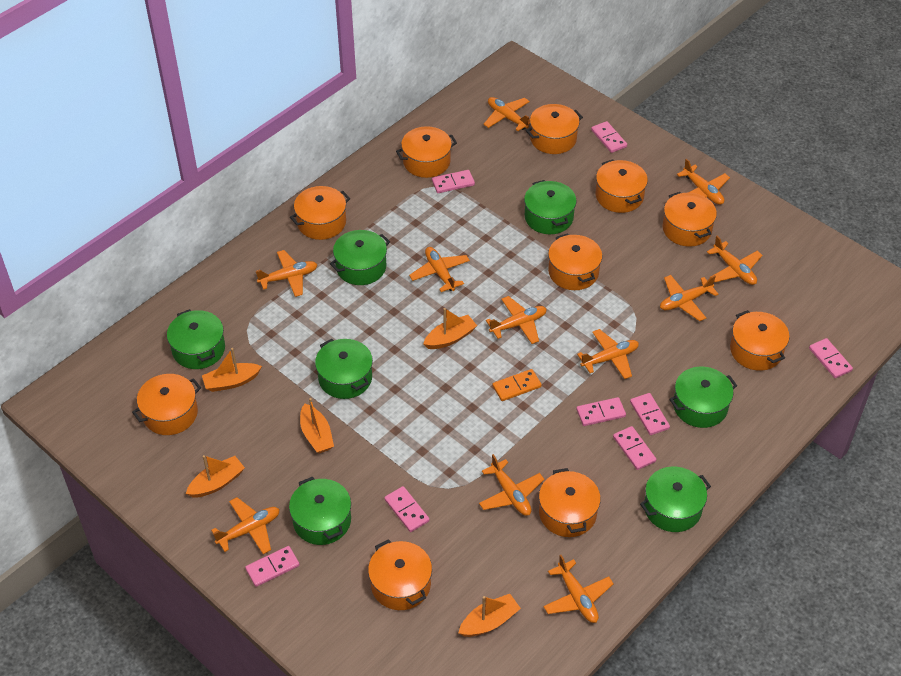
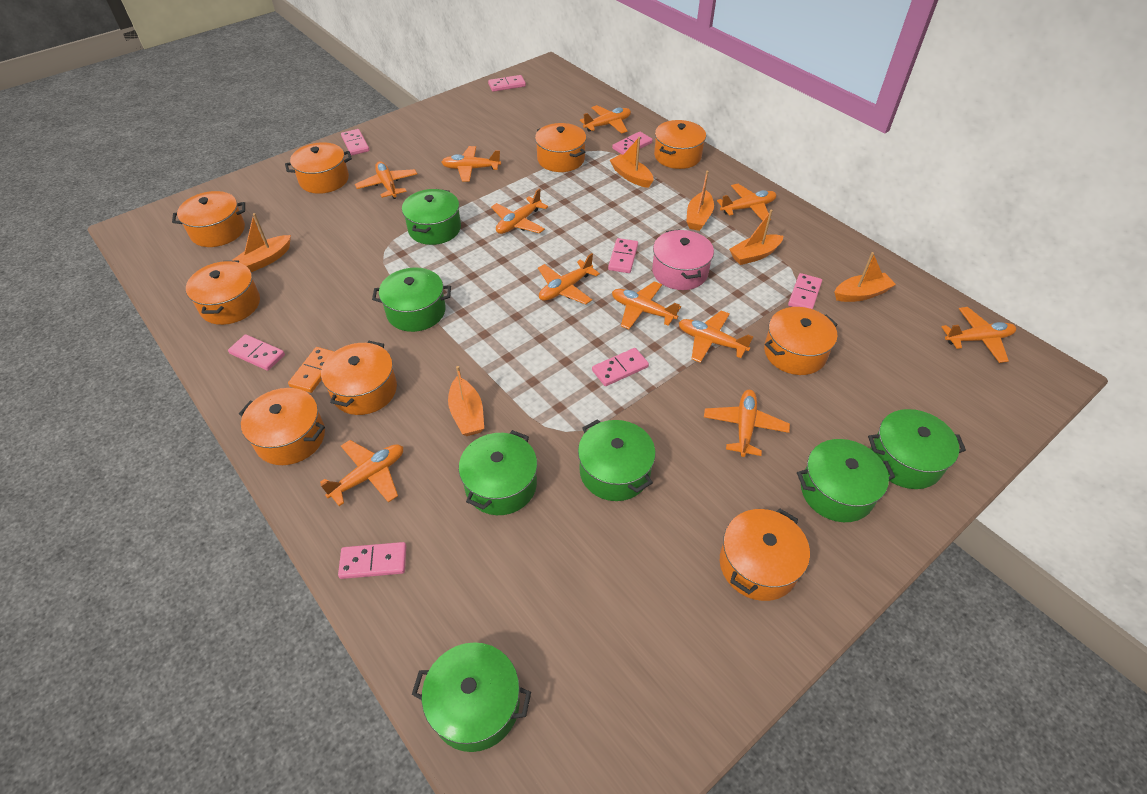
orange boat: 5 -> 6
orange pot: 10 -> 9
pink pot: 0 -> 1

